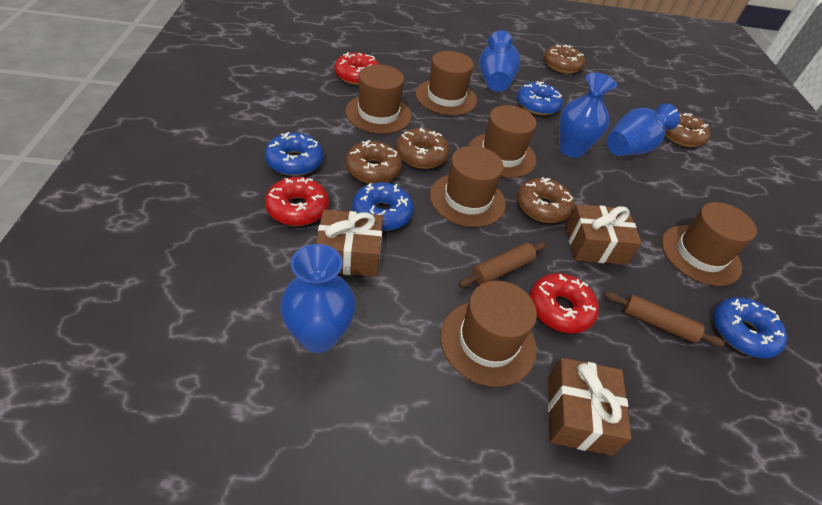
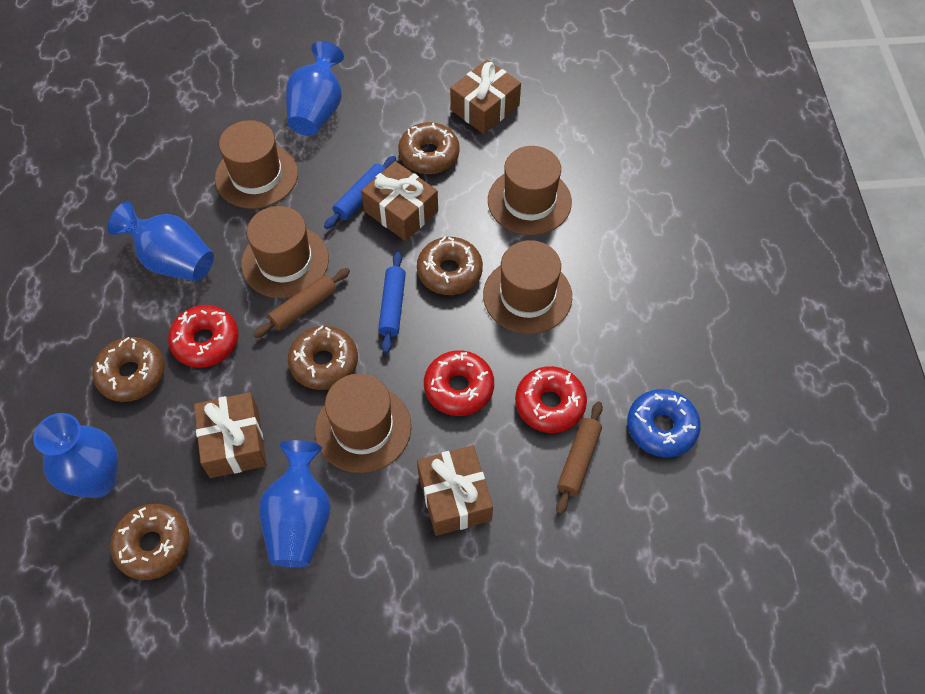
blue donut: 4 -> 1
blue rolling pin: 0 -> 2
brown gift: 3 -> 4
brown hat: 6 -> 5

